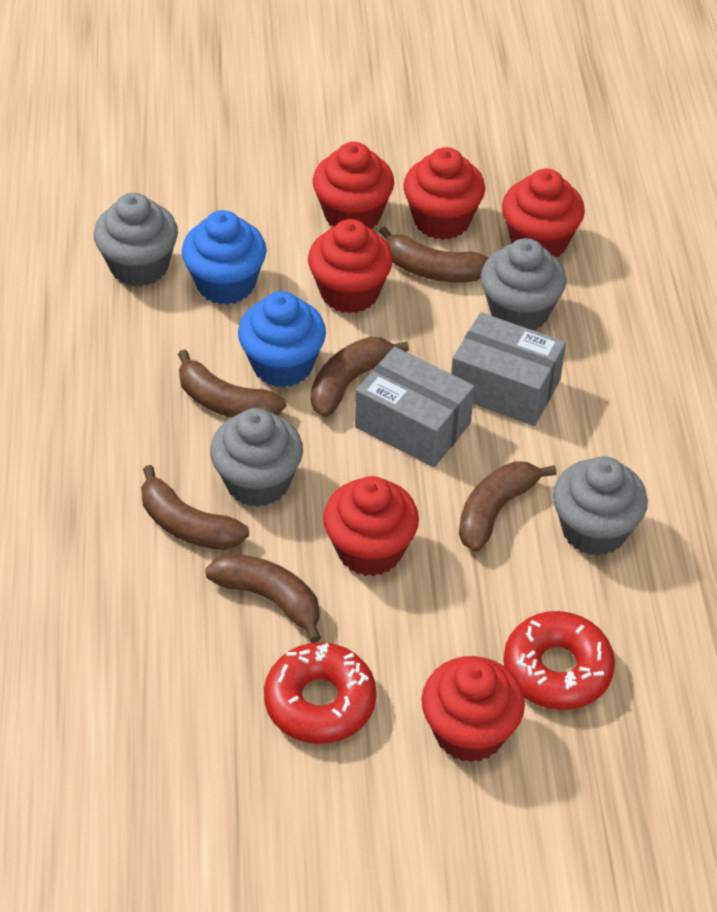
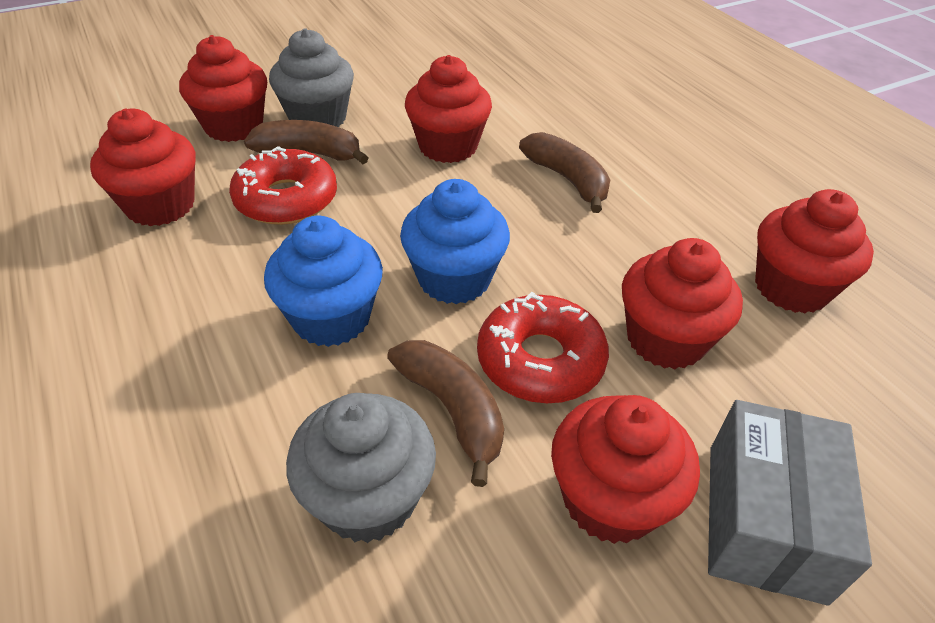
brown banana: 6 -> 3
grey box: 2 -> 1
grey cupcake: 4 -> 2

